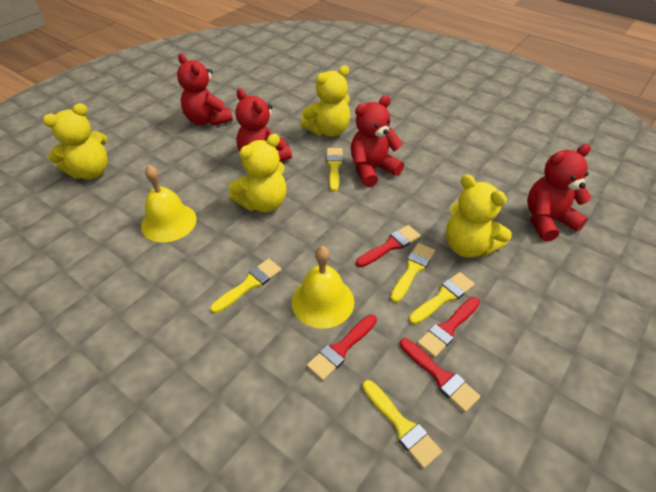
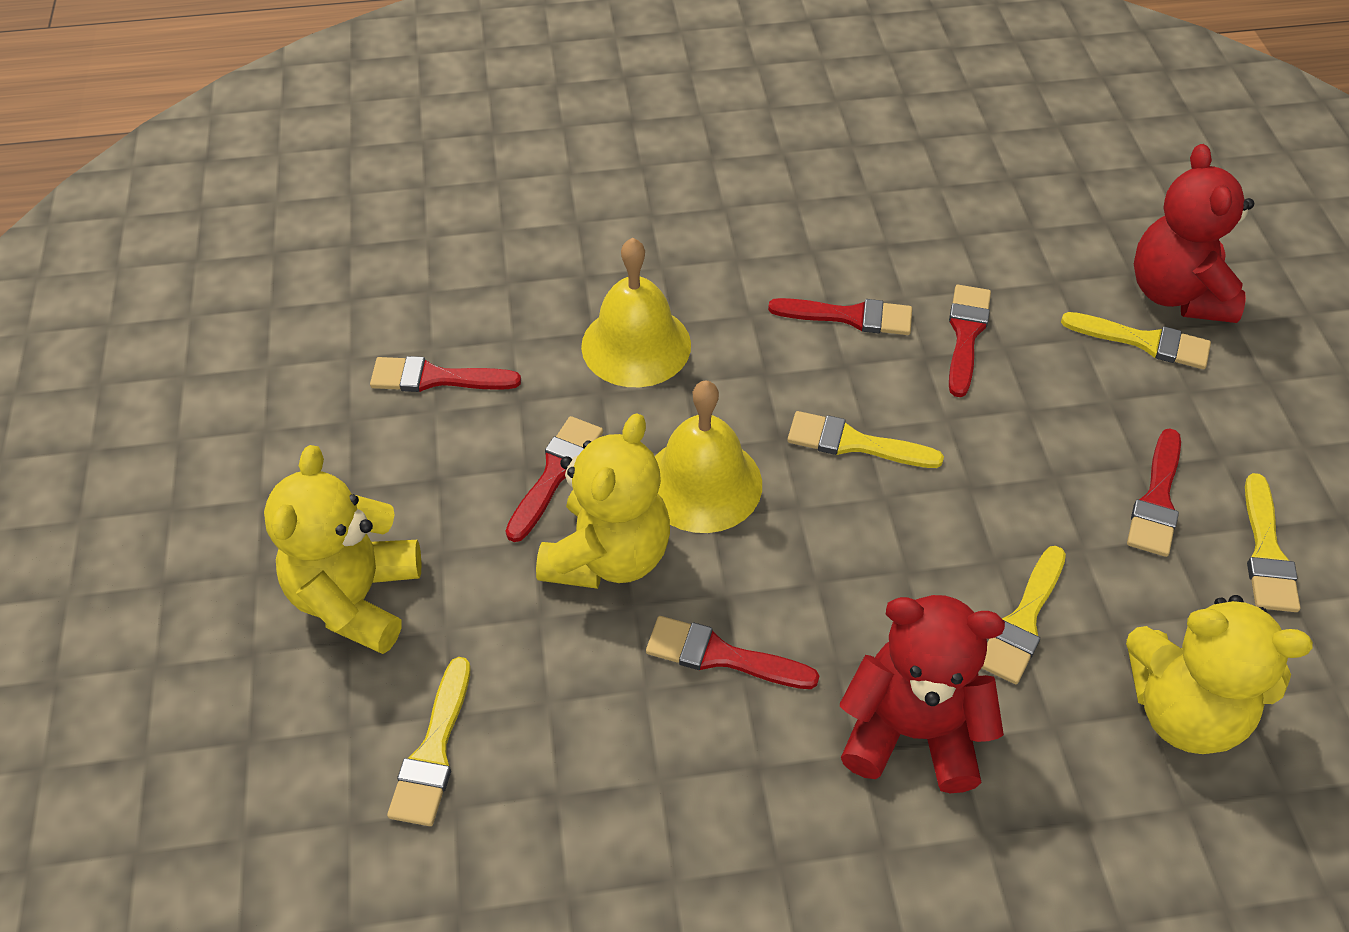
red brush: 4 -> 6
red teddy bear: 4 -> 2
yellow teddy bear: 4 -> 3

